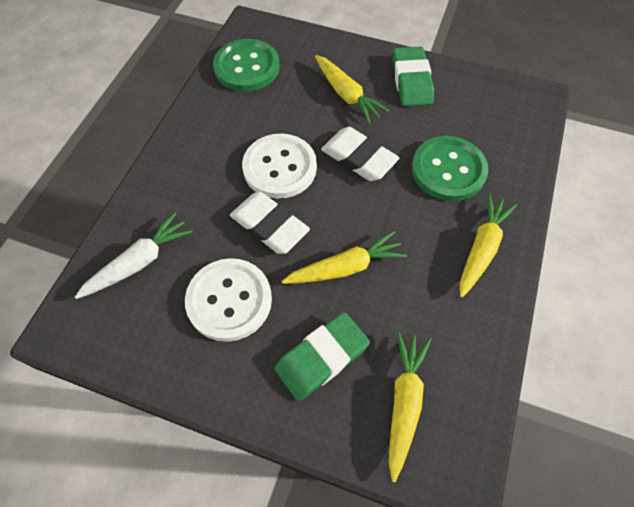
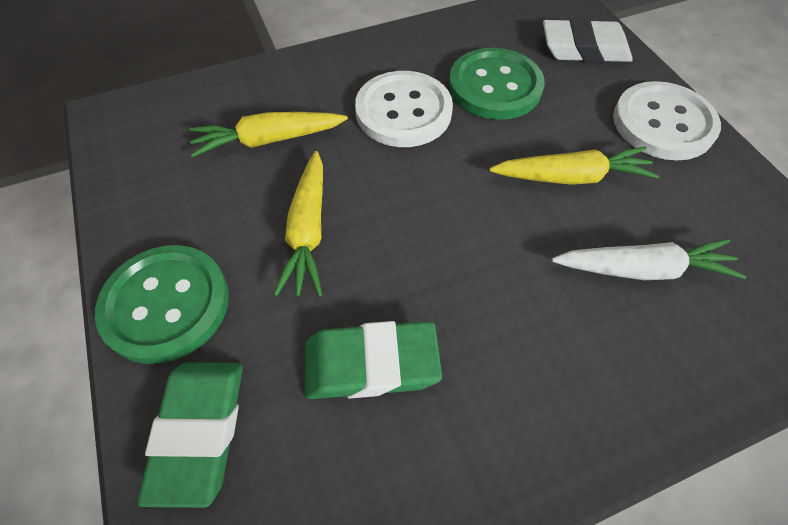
white eraser: 2 -> 1
yellow carrot: 4 -> 3

